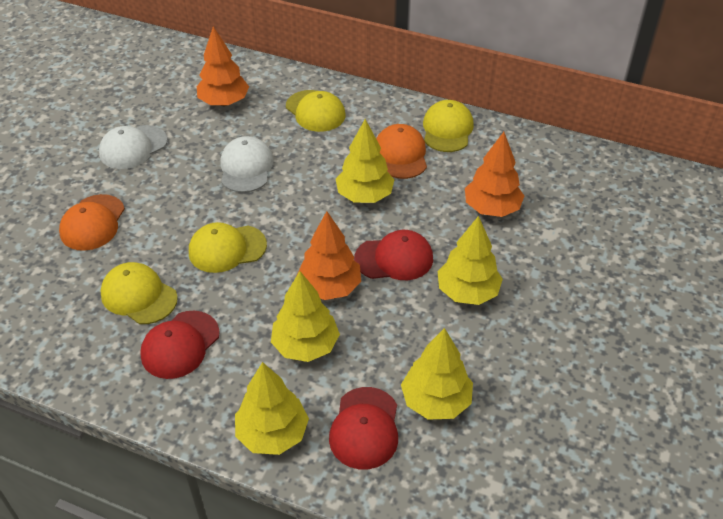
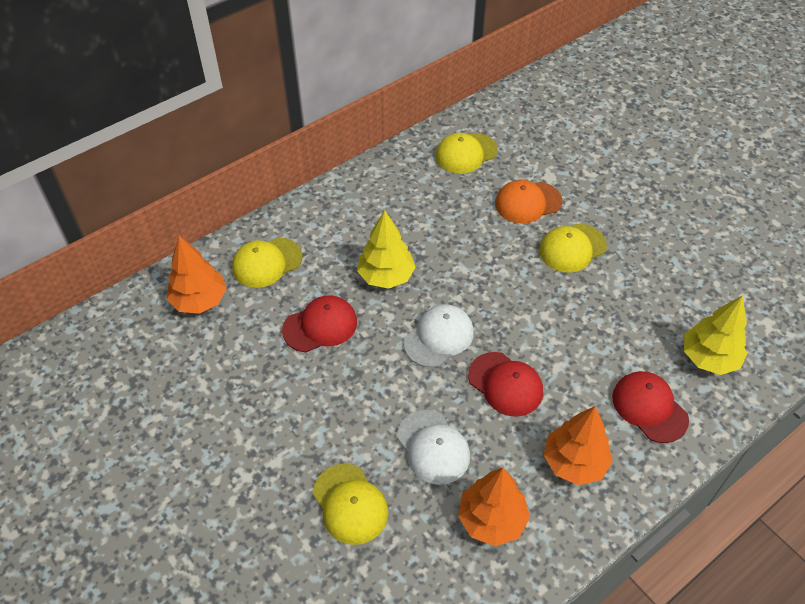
orange cap: 2 -> 1
yellow tree: 5 -> 2

